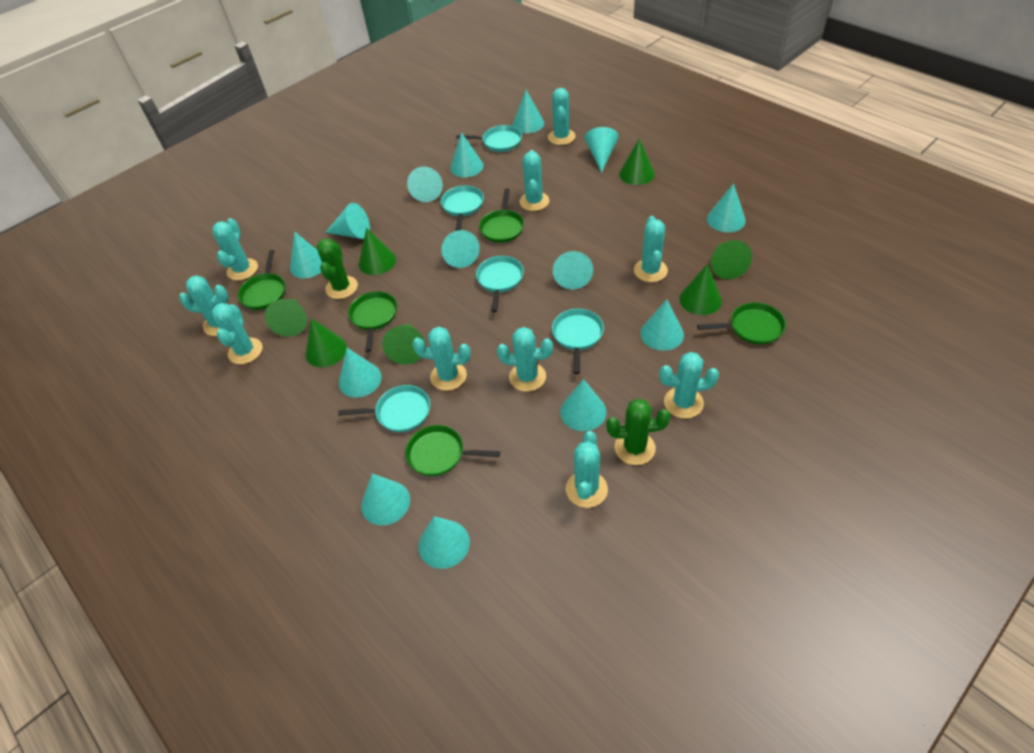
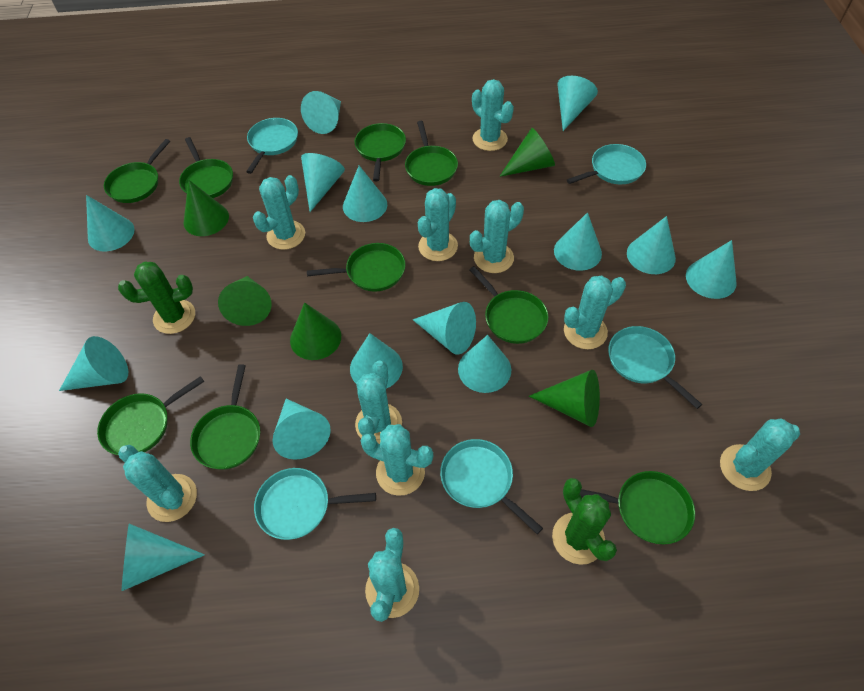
green cone: 7 -> 5
green pan: 5 -> 9

